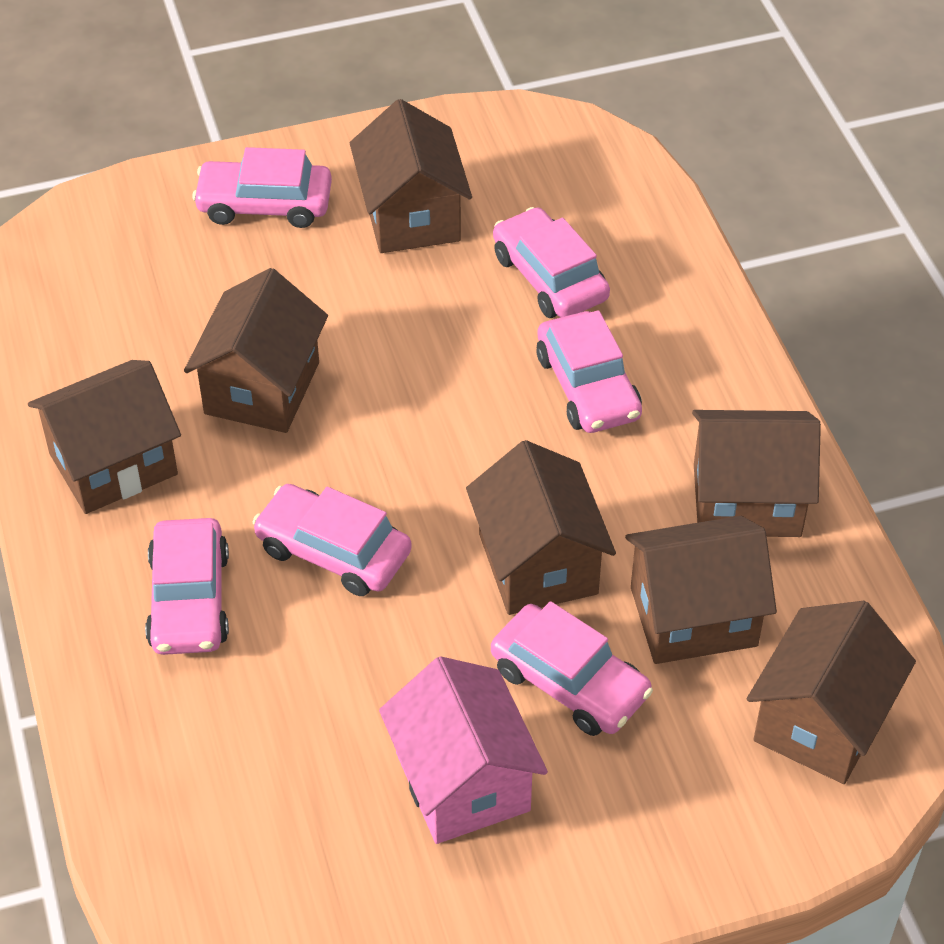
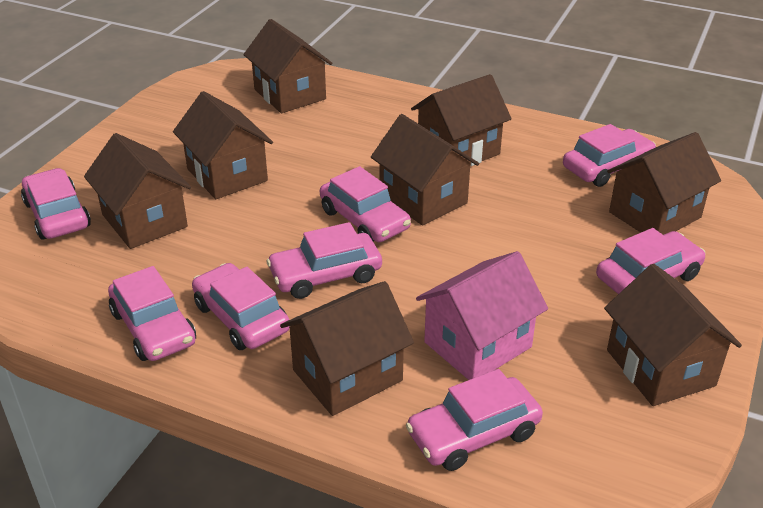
brown house: 7 -> 8
pink car: 6 -> 8

